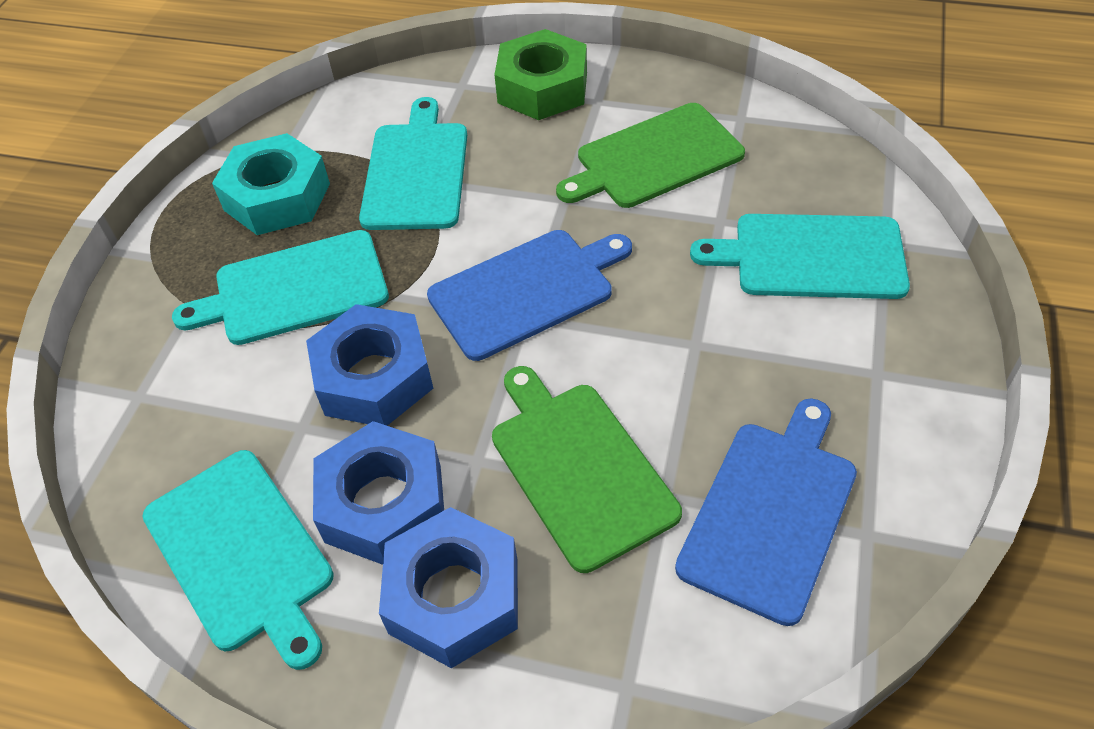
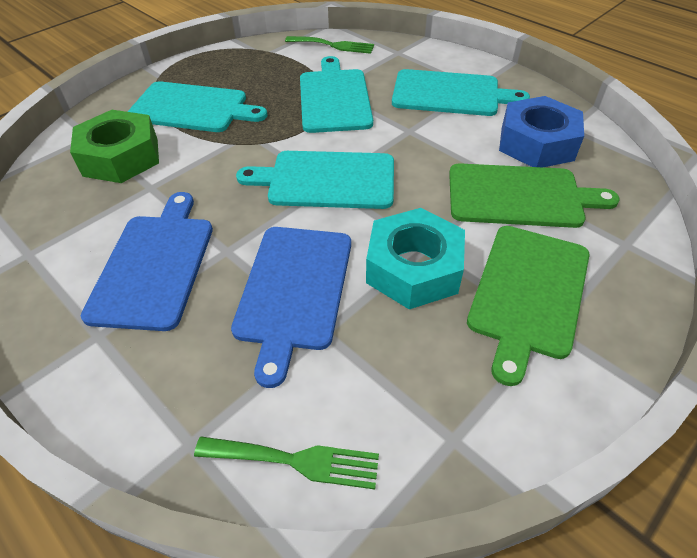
blue nut: 3 -> 1
green fork: 0 -> 2

